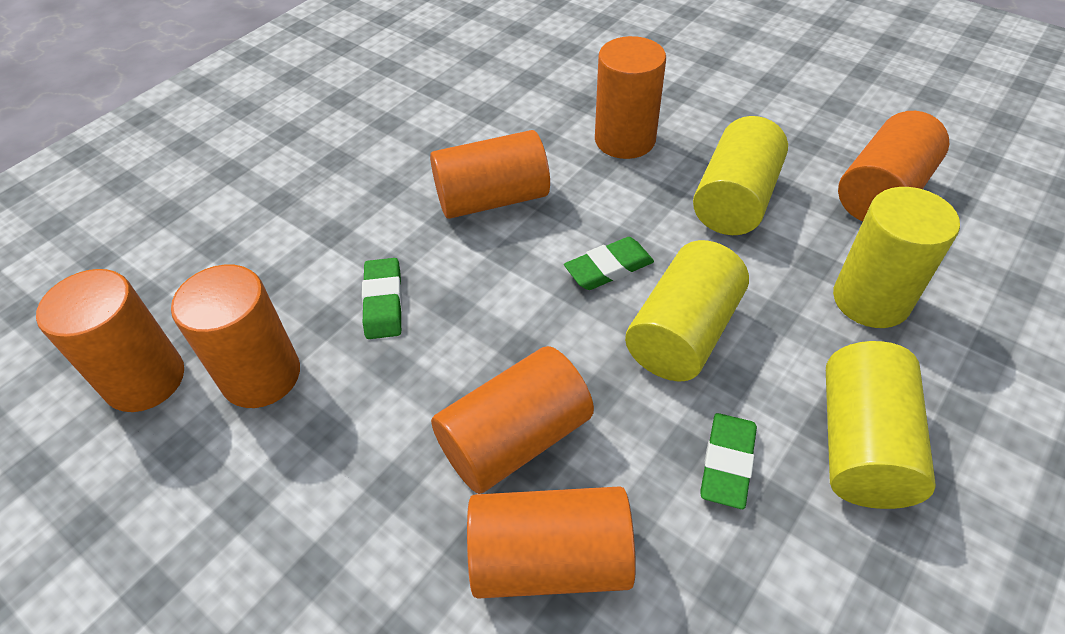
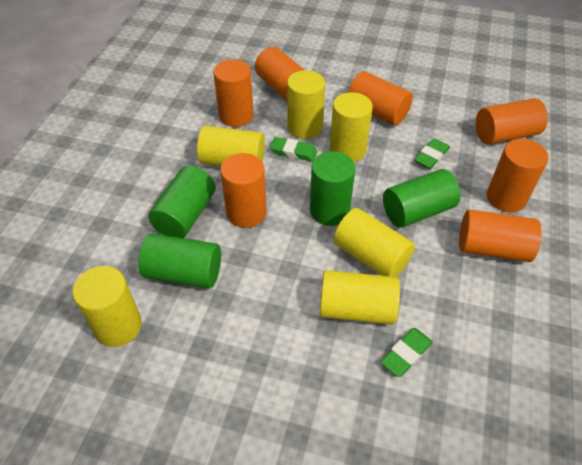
green cylinder: 0 -> 4
yellow cylinder: 4 -> 6

